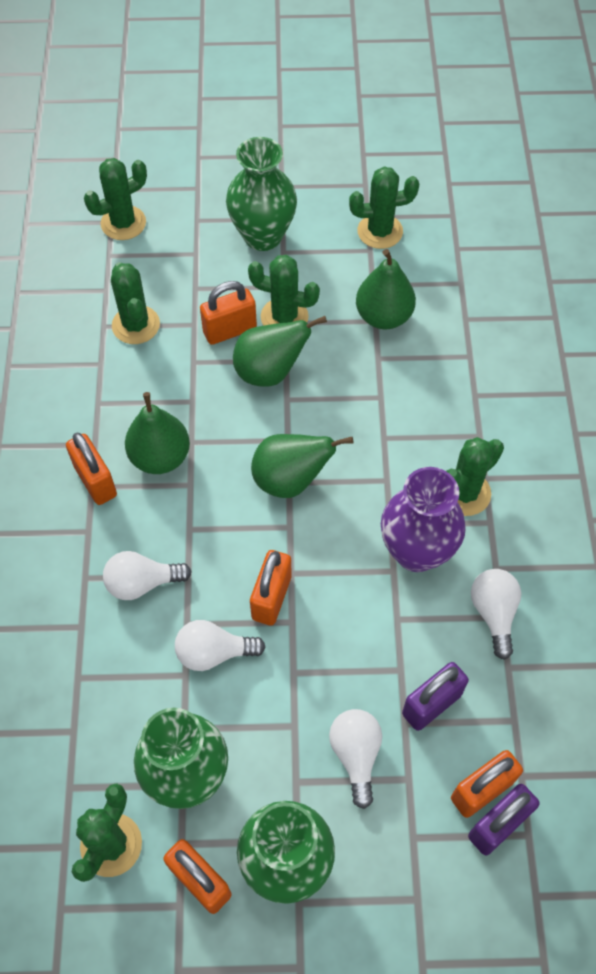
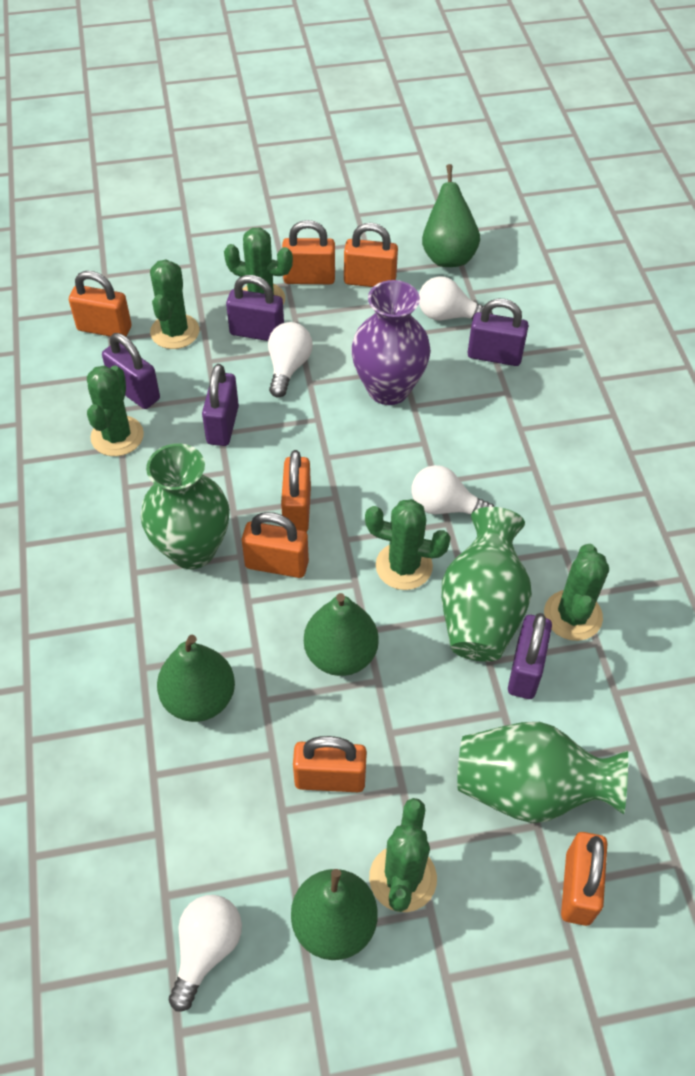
orange padlock: 5 -> 7
purple padlock: 2 -> 5

